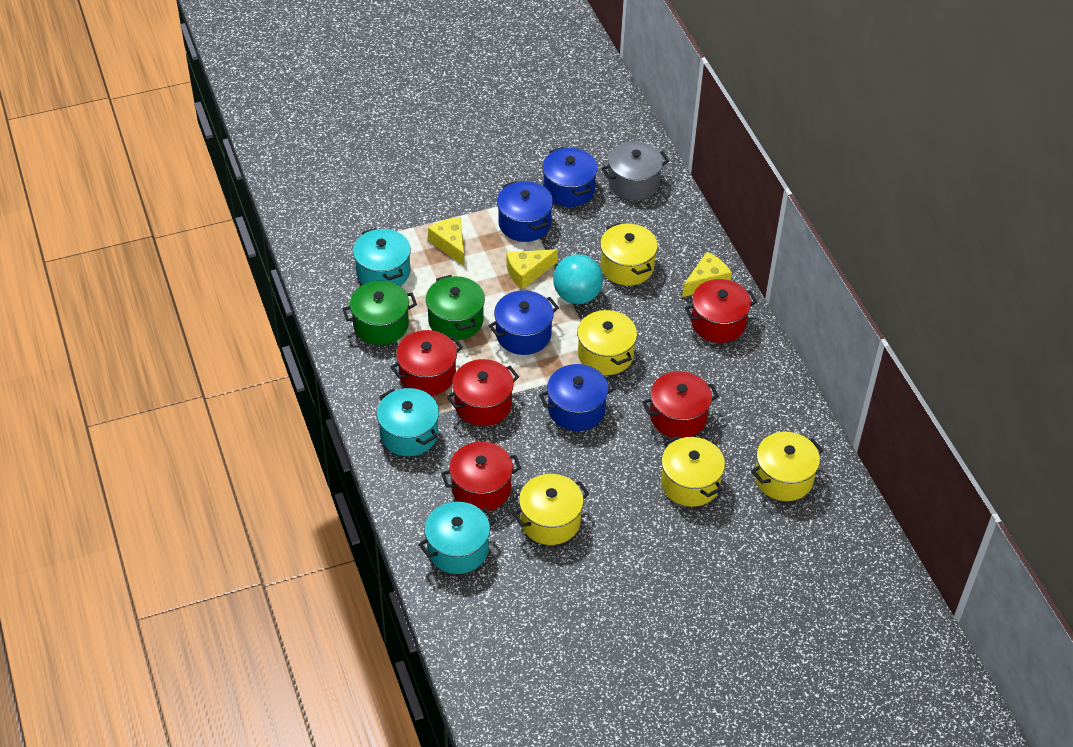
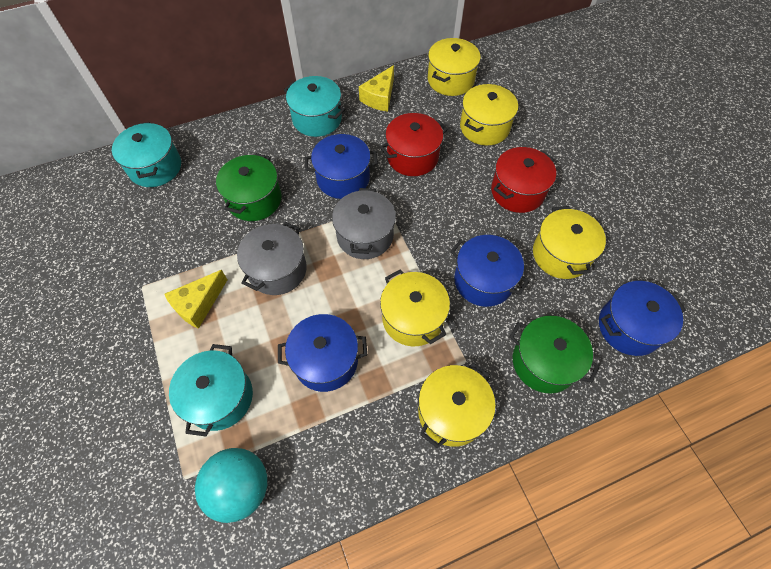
grey pot: 1 -> 2
red pot: 5 -> 2
yellow cheese: 3 -> 2

